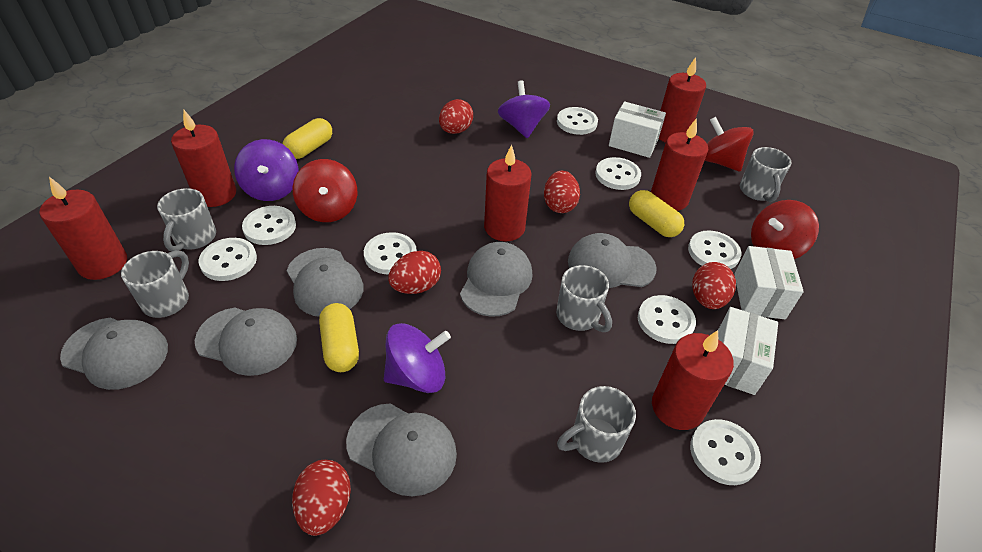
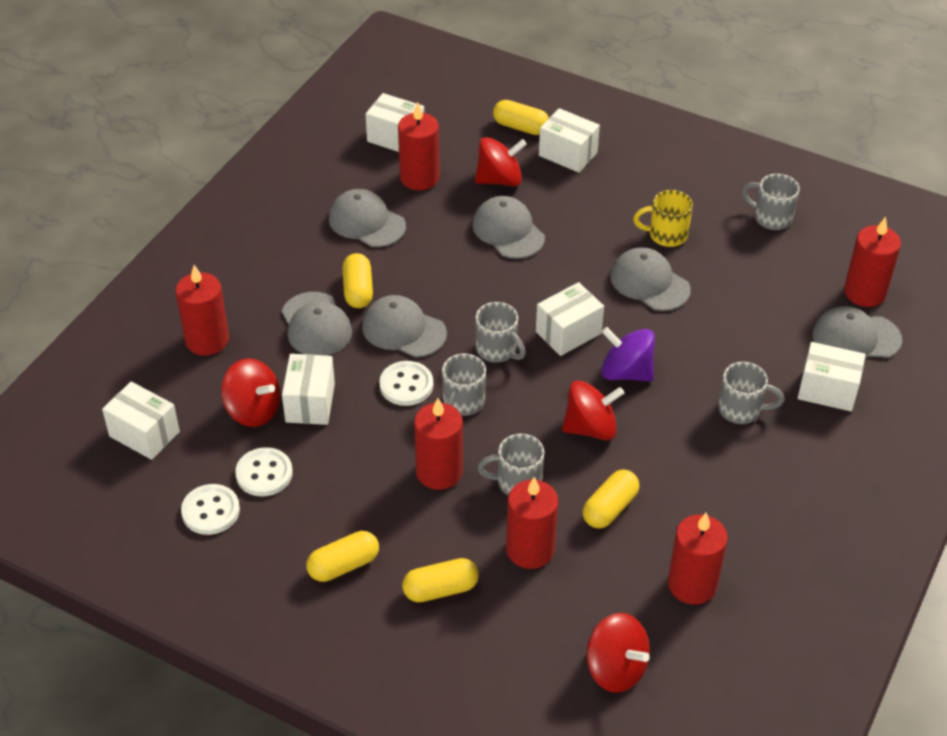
purple spinning top: 3 -> 1
red egg: 5 -> 0
red spinning top: 3 -> 4
white box: 3 -> 6
white button: 8 -> 3
yellow capsule: 3 -> 5
yellow mug: 0 -> 1

